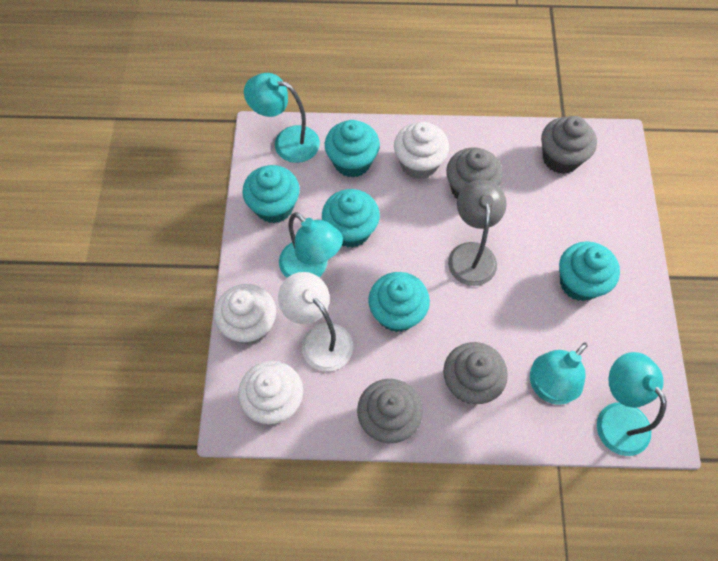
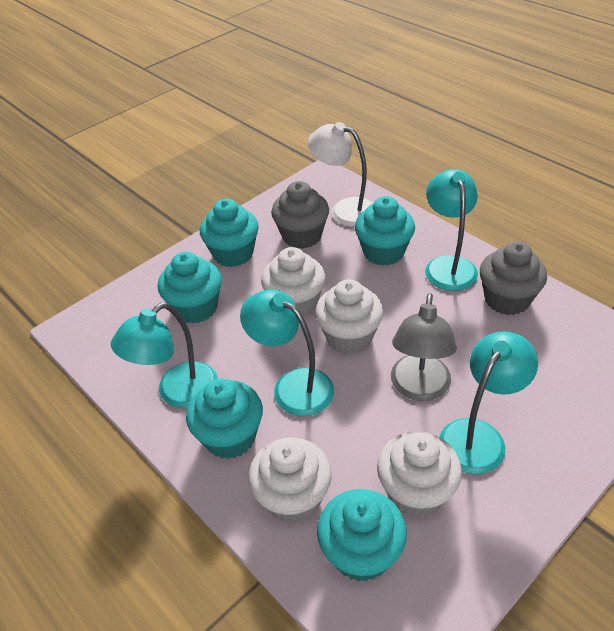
grey cupcake: 4 -> 2
white cupcake: 3 -> 4

